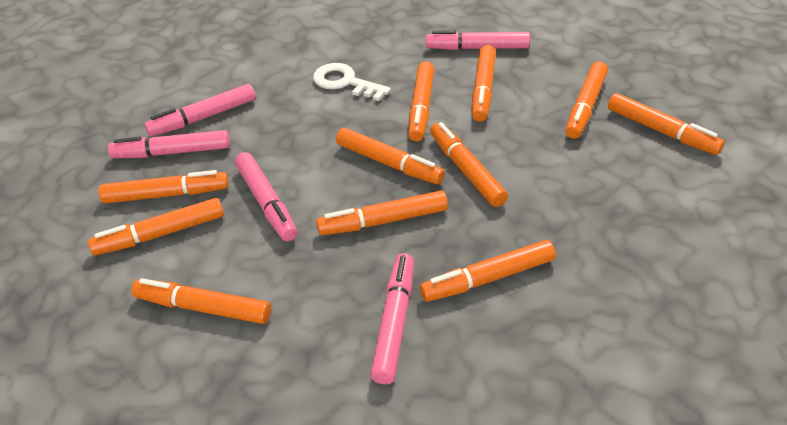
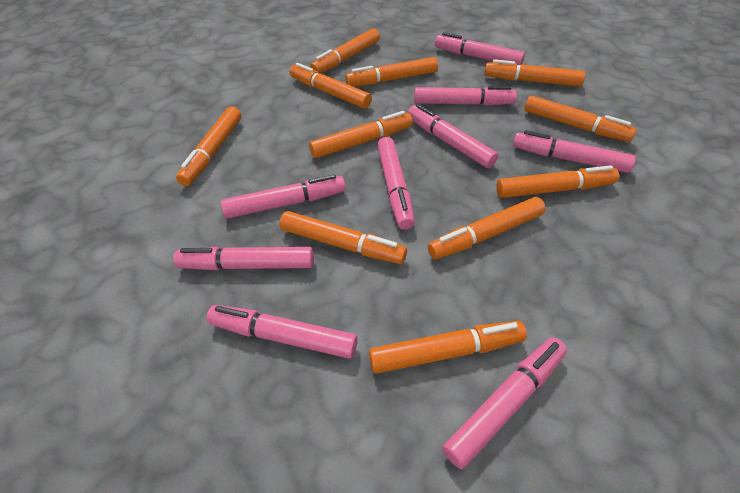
pink marker: 5 -> 9
white key: 1 -> 0

